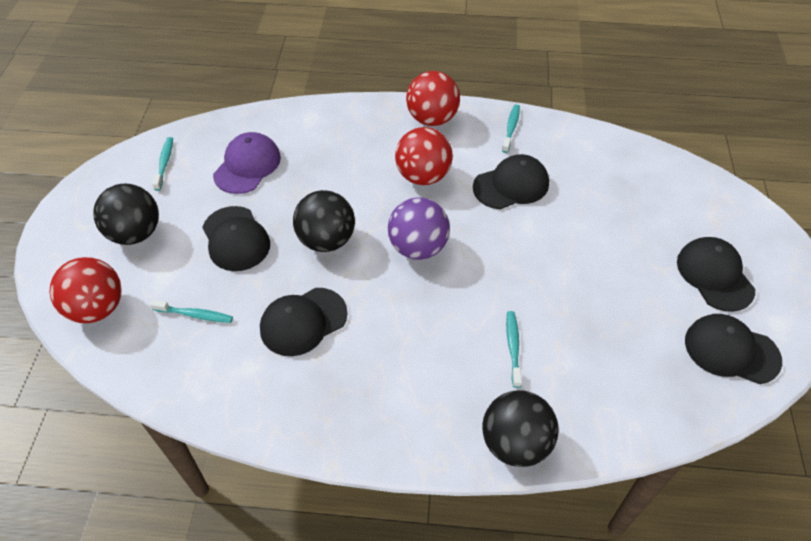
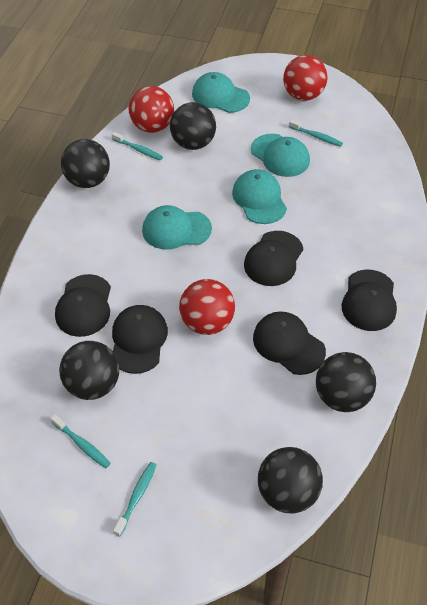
black ball: 3 -> 5
purple ball: 1 -> 0
purple cap: 1 -> 0
turquoise cap: 0 -> 4

